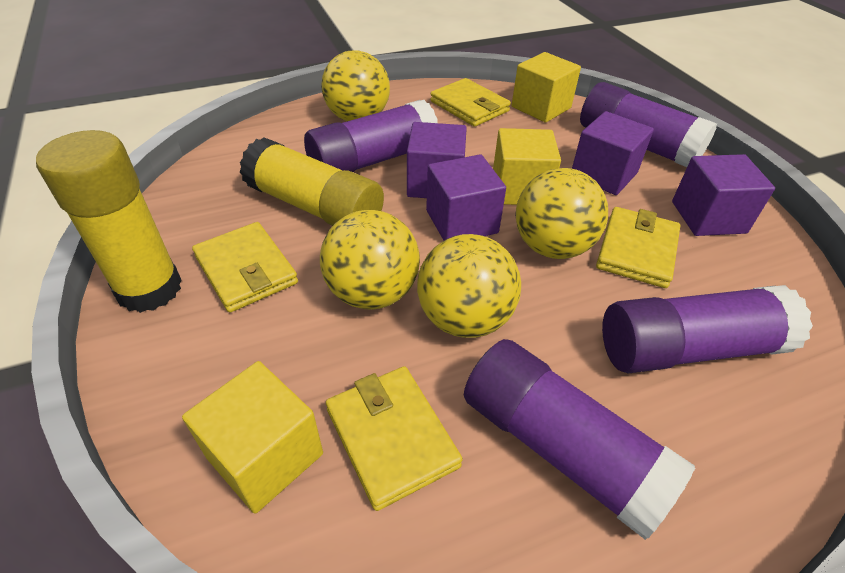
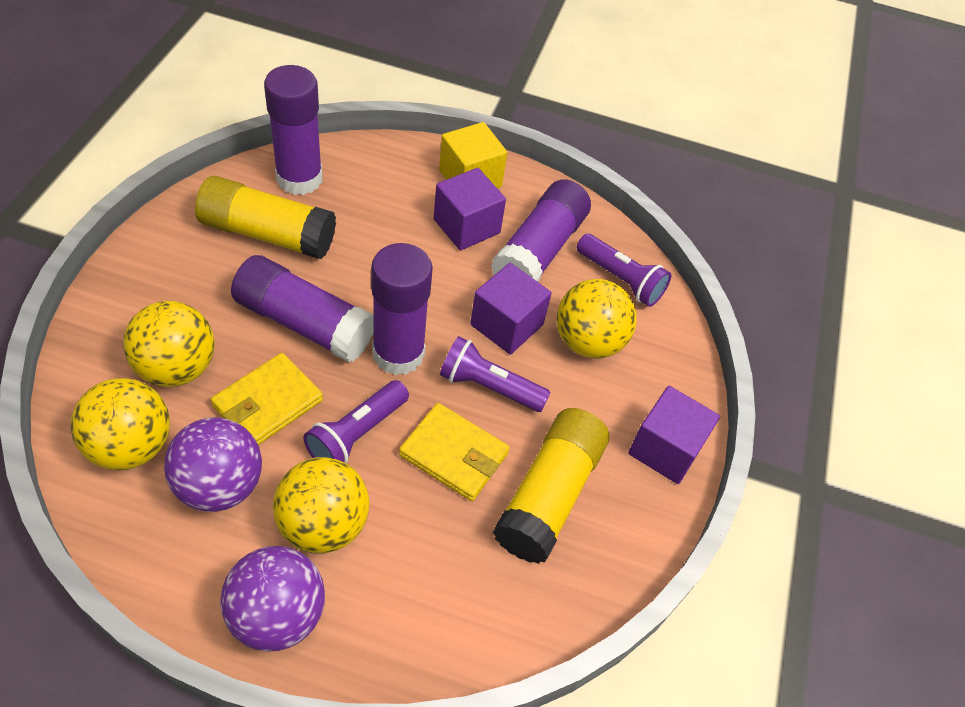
purple ball: 0 -> 2
purple cube: 4 -> 3
purple flashlight: 0 -> 3
yellow cube: 3 -> 1
yellow wallet: 4 -> 2

